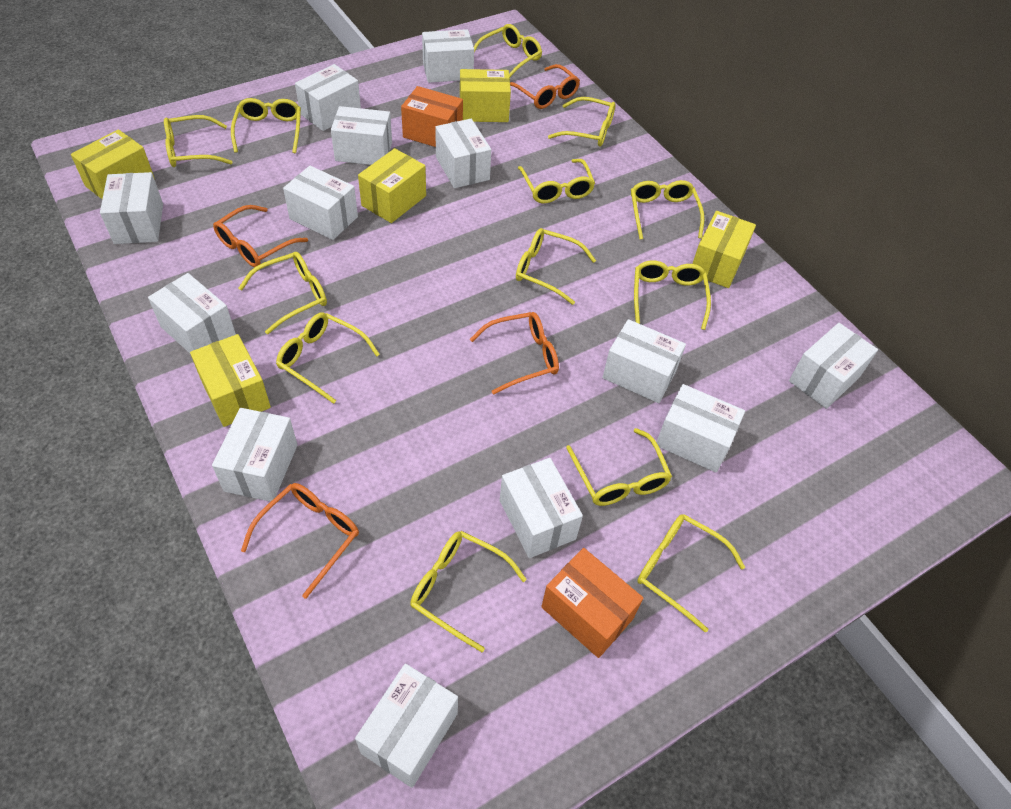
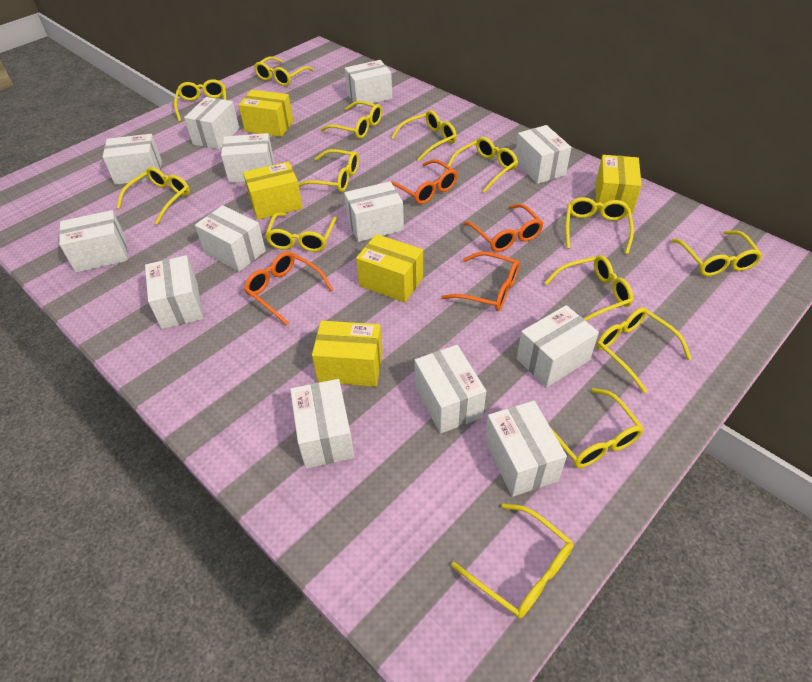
orange box: 2 -> 0
yellow glasses: 13 -> 14

